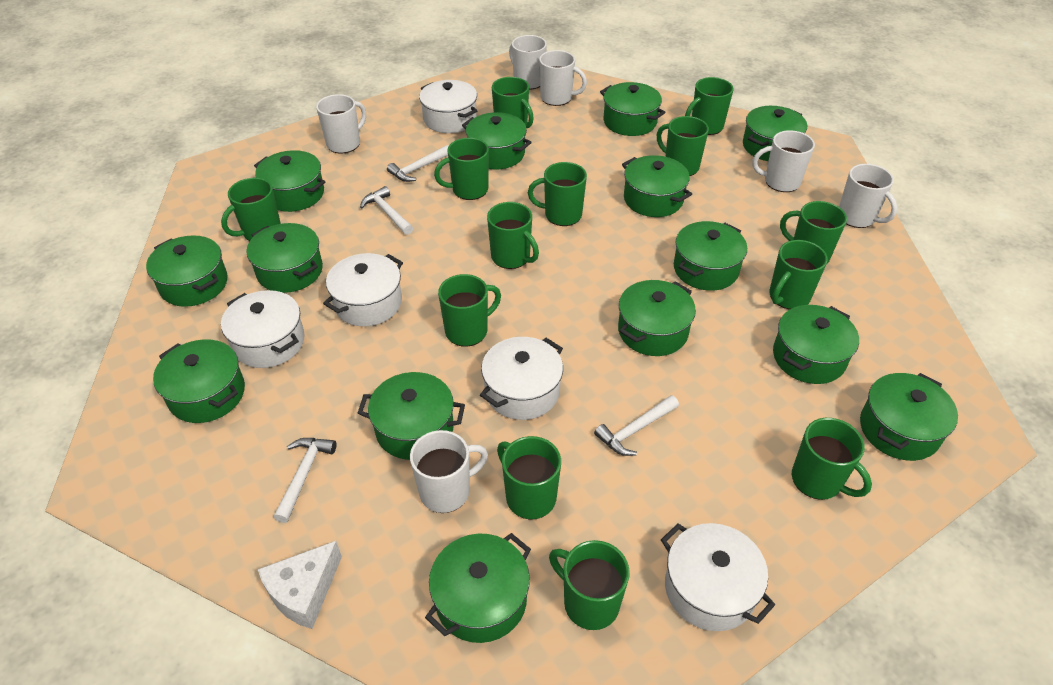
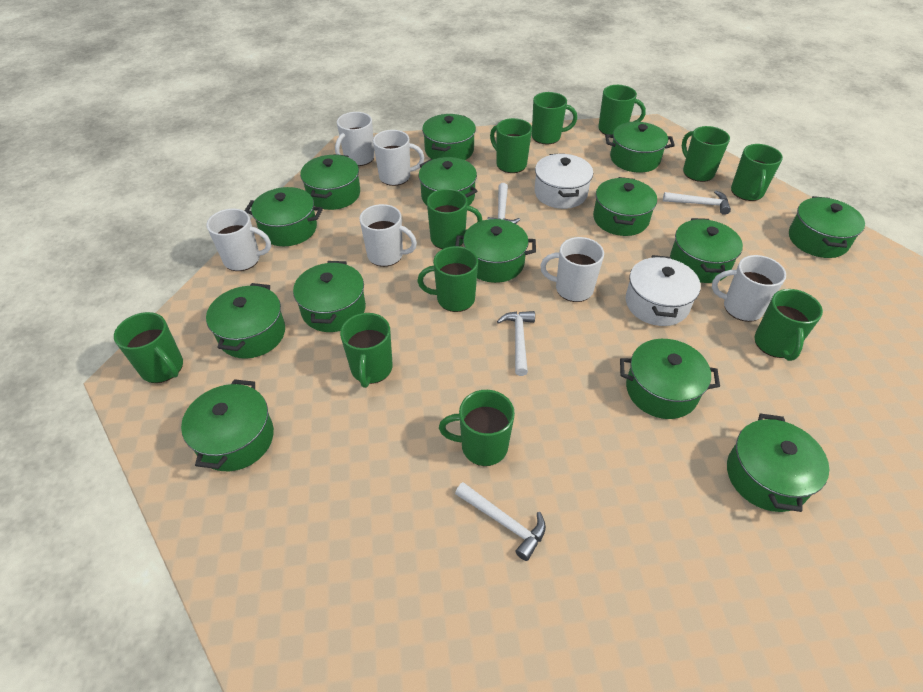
green mug: 13 -> 11
white cheese: 1 -> 0
white pot: 5 -> 2

